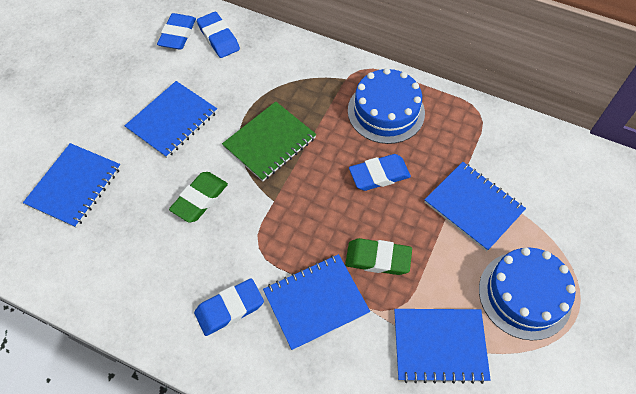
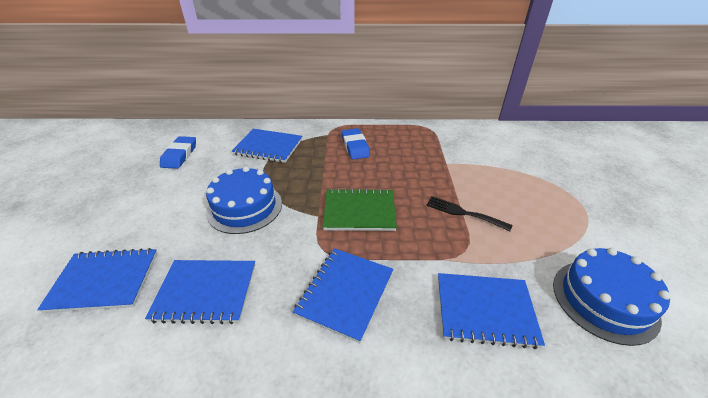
black fork: 0 -> 1
blue eraser: 4 -> 2
green eraser: 2 -> 0

